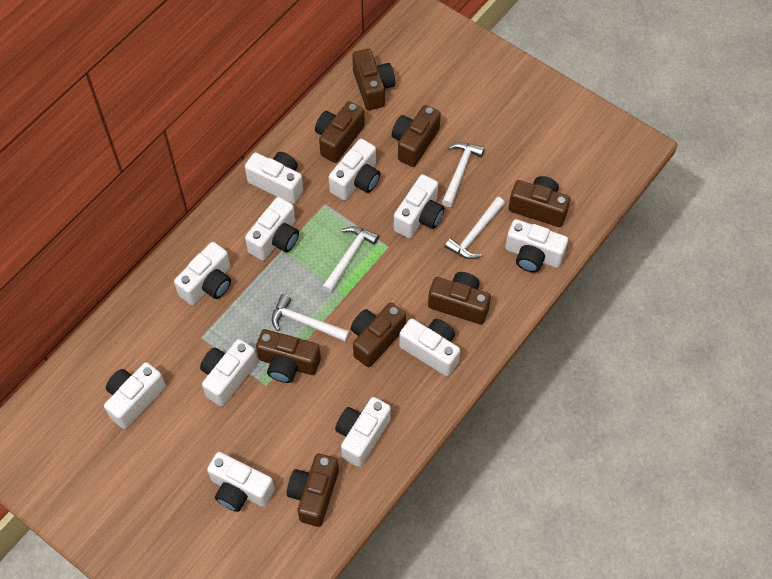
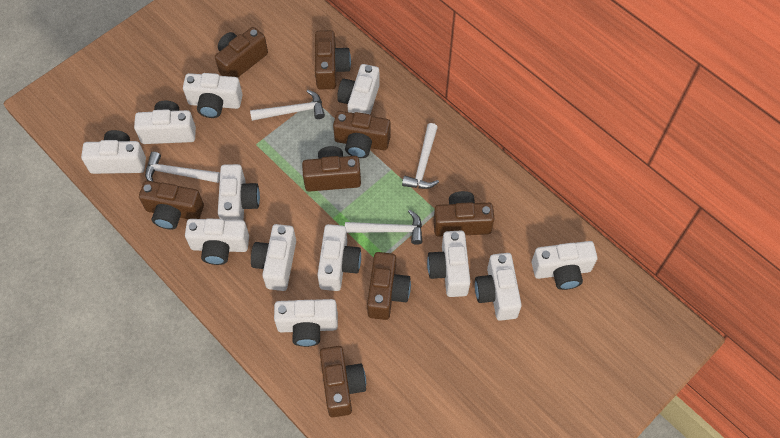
white camera: 11 -> 12

